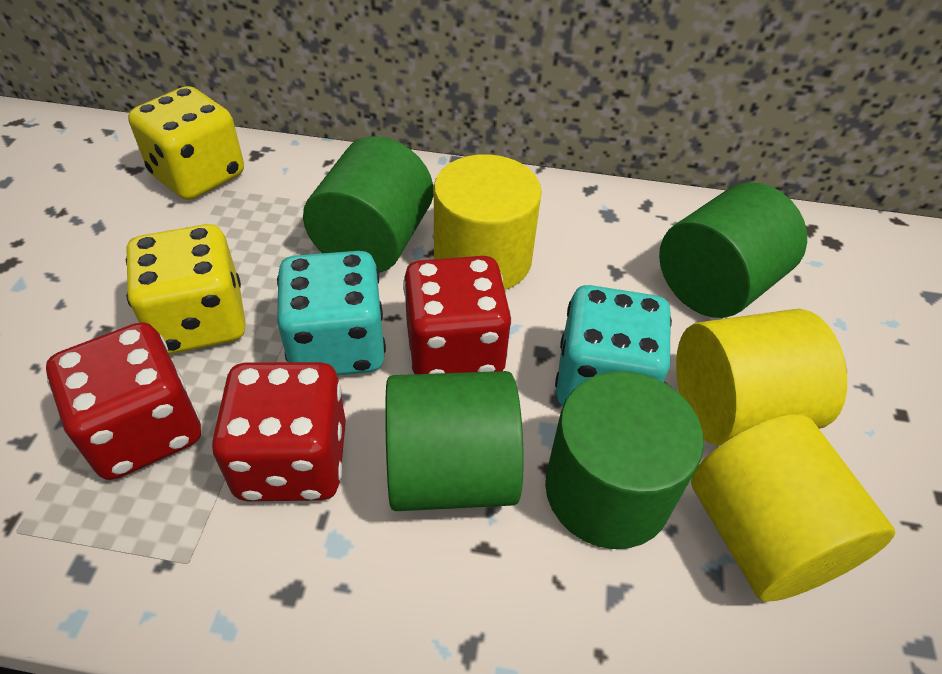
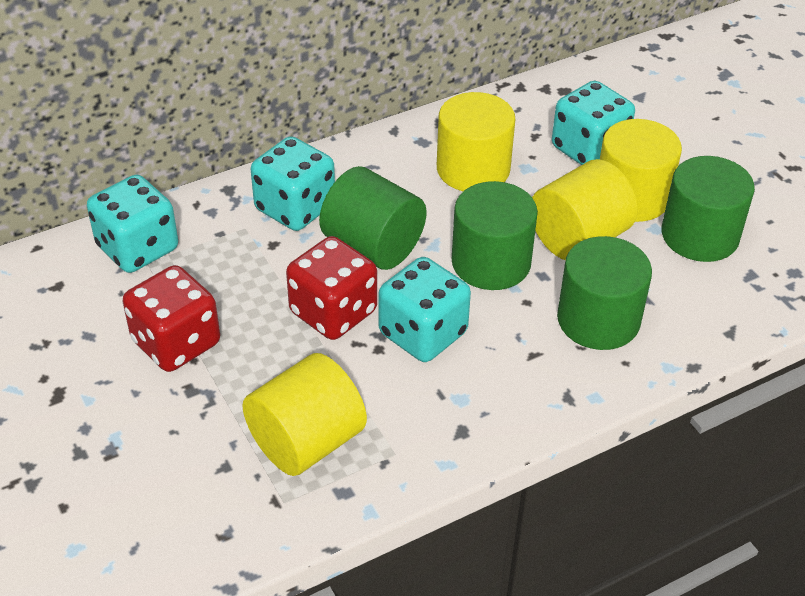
red dice: 3 -> 2
turquoise dice: 2 -> 4
yellow cylinder: 3 -> 4
yellow dice: 2 -> 0

